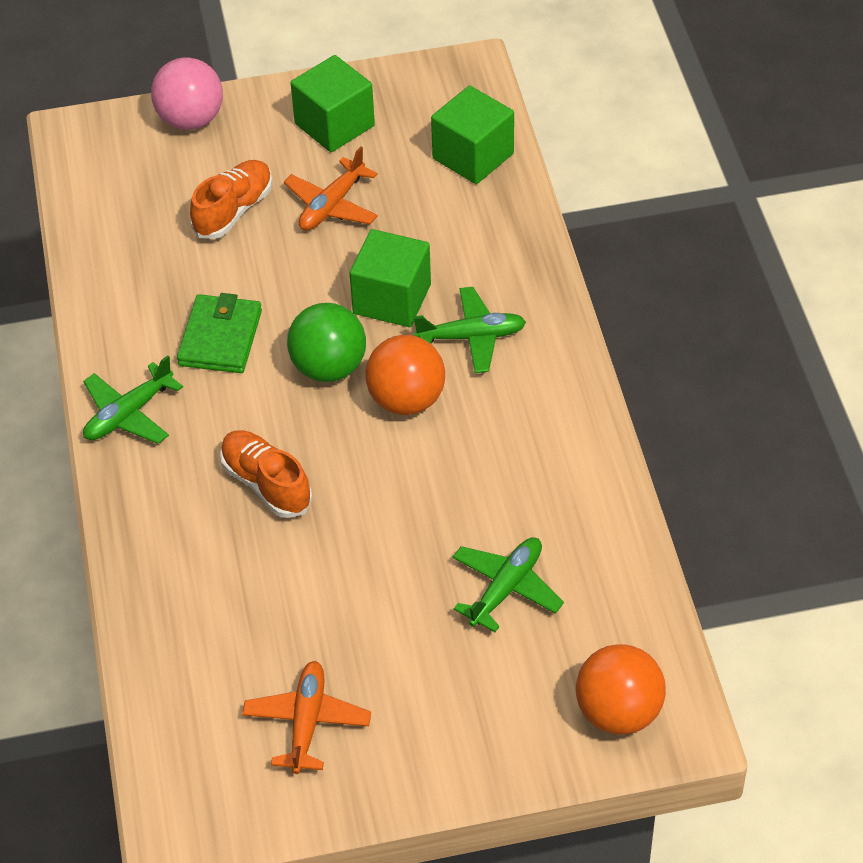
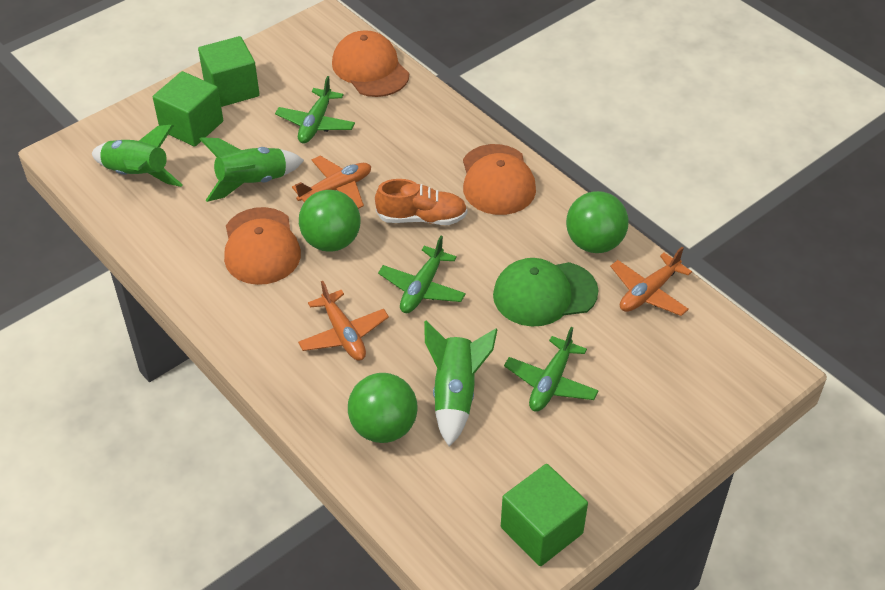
green ball: 1 -> 3
green cap: 0 -> 1
green rocket: 0 -> 3
green wallet: 1 -> 0
orange ball: 2 -> 0
orange cap: 0 -> 3
orange plane: 2 -> 3
orange shoe: 2 -> 1
pink ball: 1 -> 0

